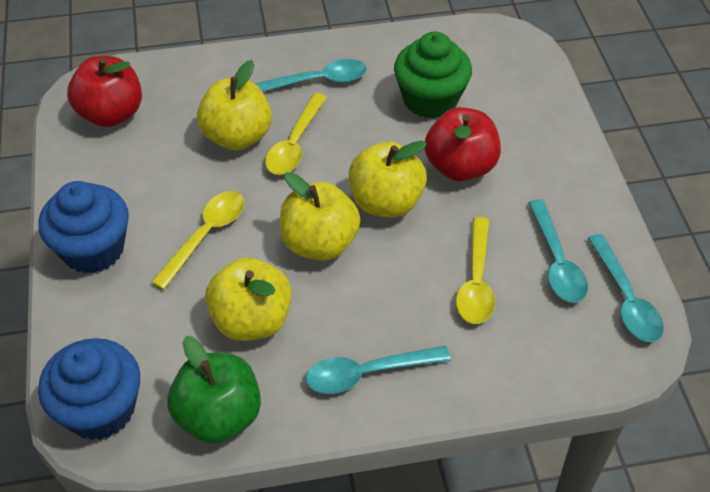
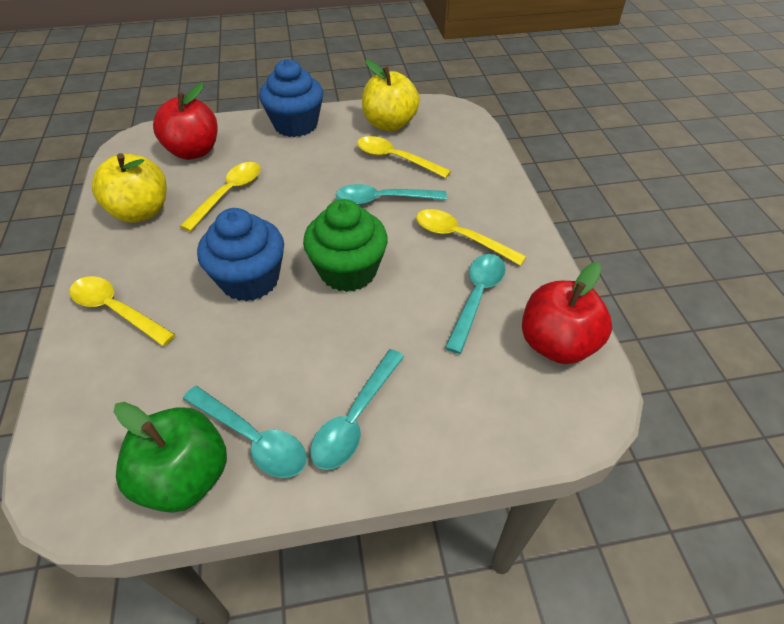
yellow apple: 4 -> 2
yellow spoon: 3 -> 4

